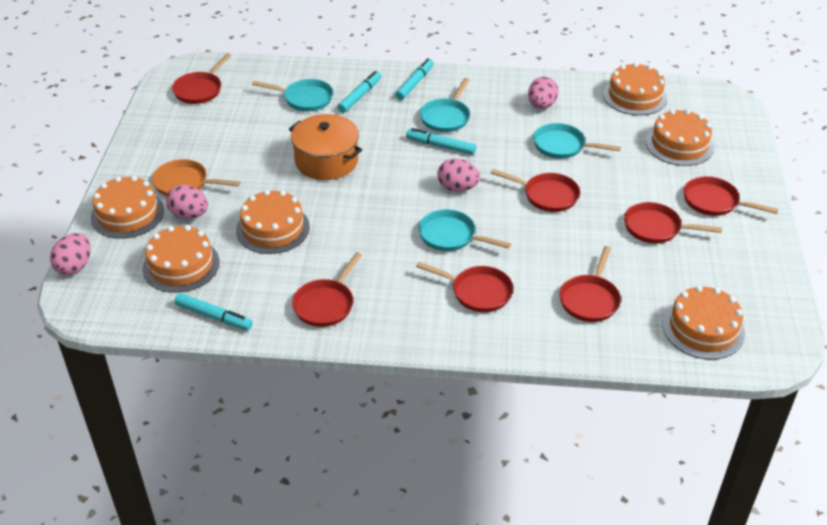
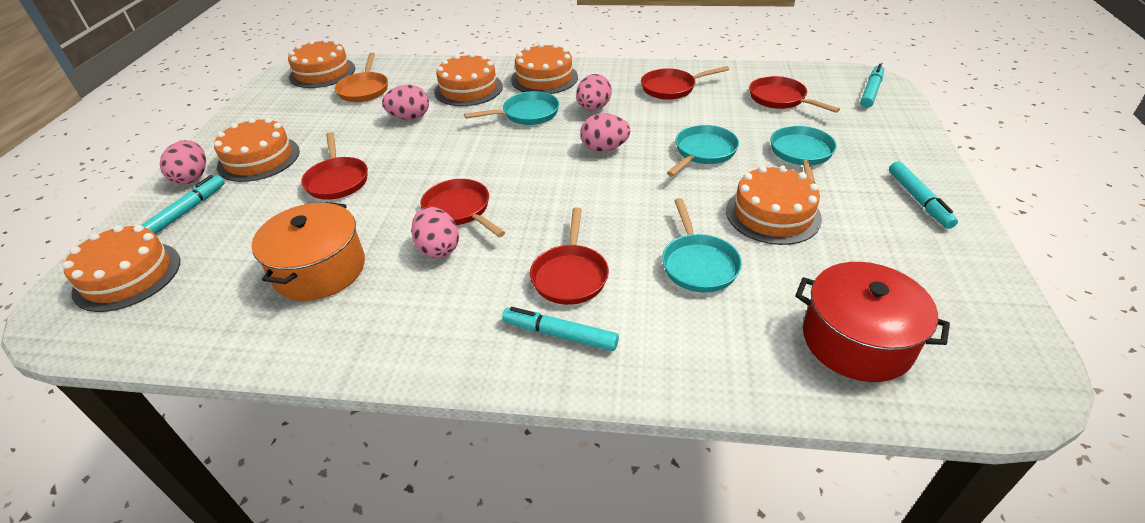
pink egg: 4 -> 5
red pan: 7 -> 5
red pot: 0 -> 1

